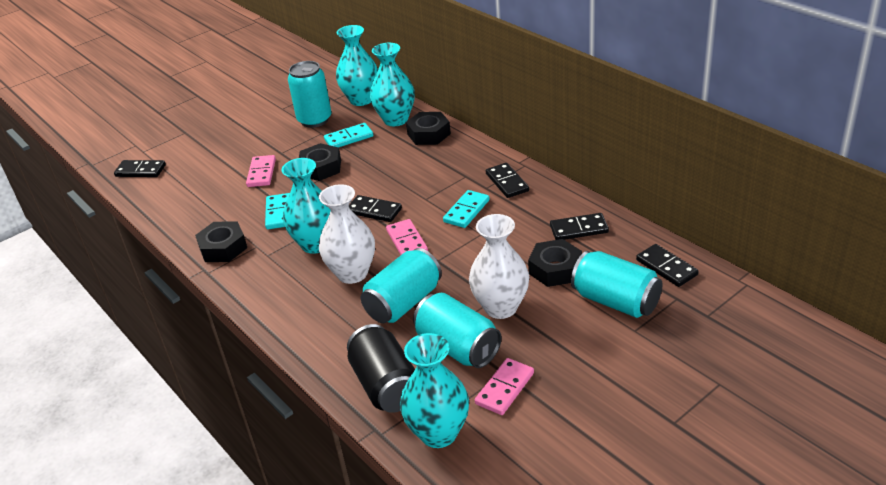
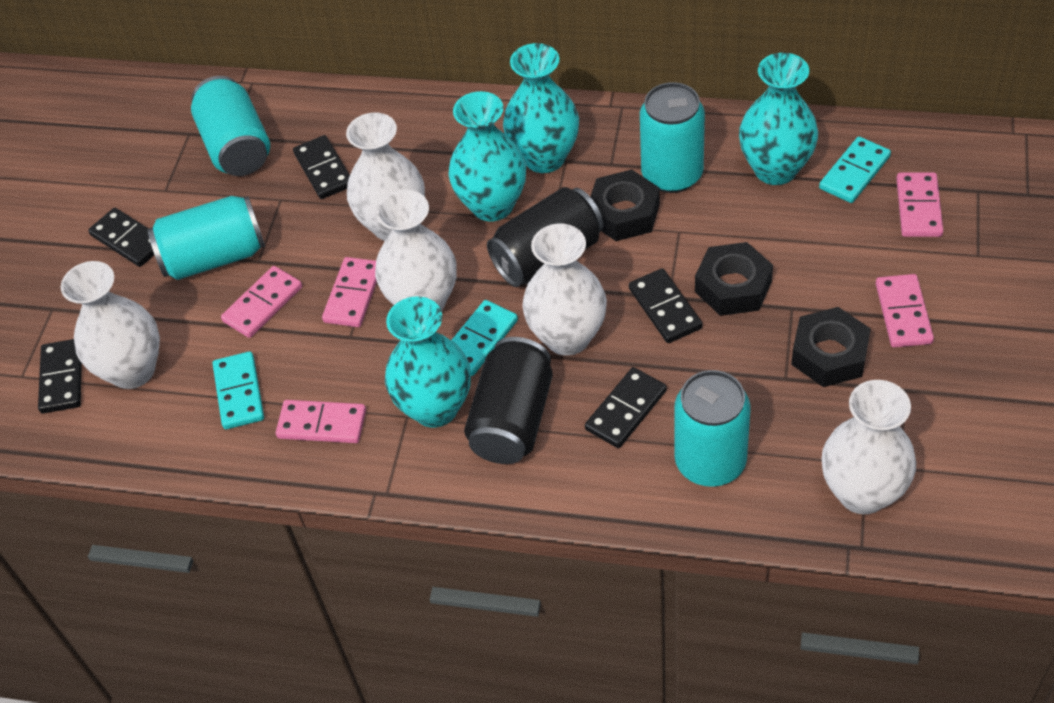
black can: 1 -> 2
black nut: 4 -> 3
pink domino: 3 -> 5
white vase: 2 -> 5

